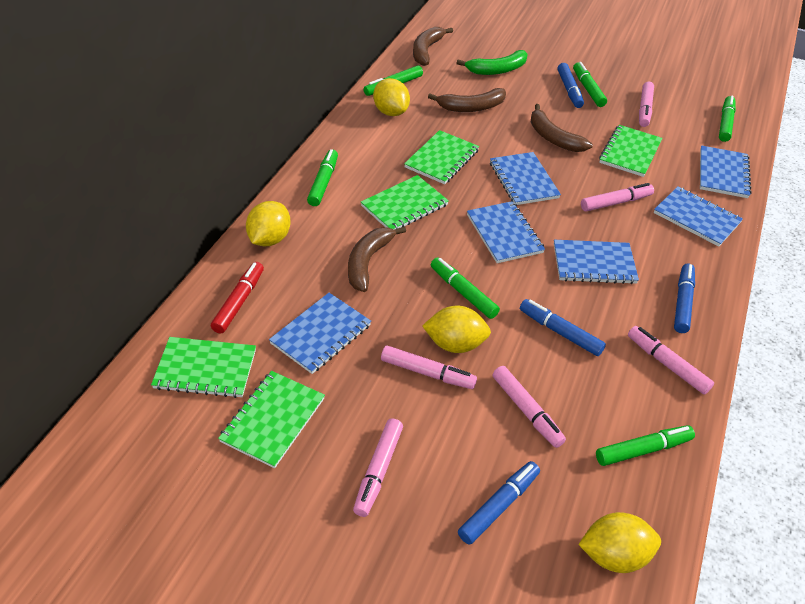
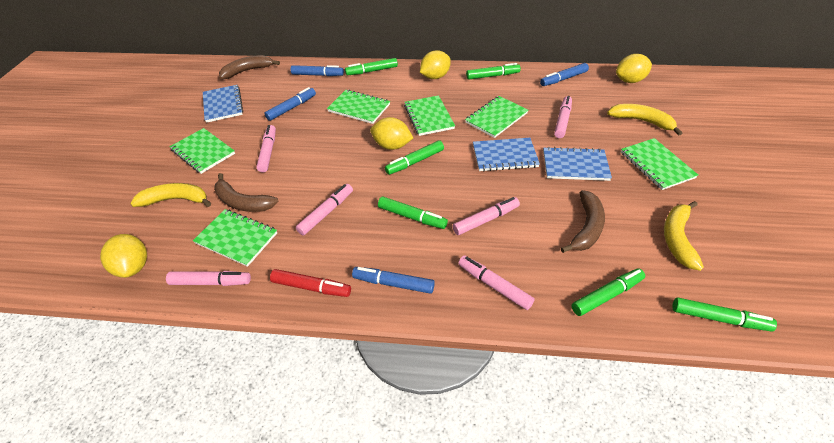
blue notebook: 6 -> 3
brown banana: 4 -> 3
green banana: 1 -> 0
green notebook: 5 -> 6
yellow banana: 0 -> 3

